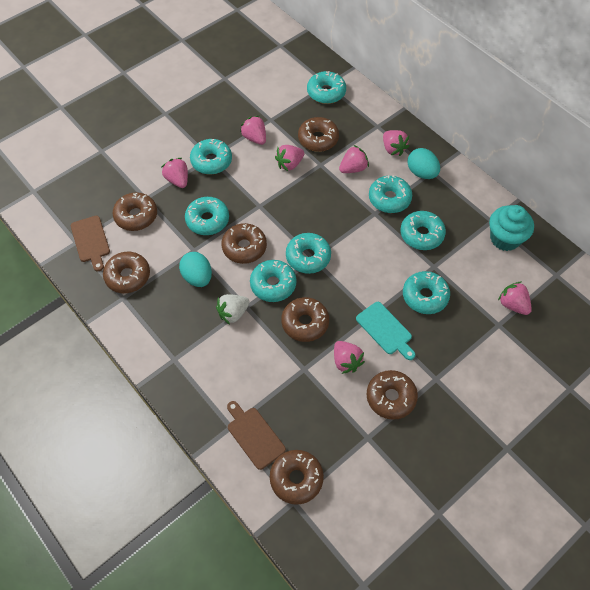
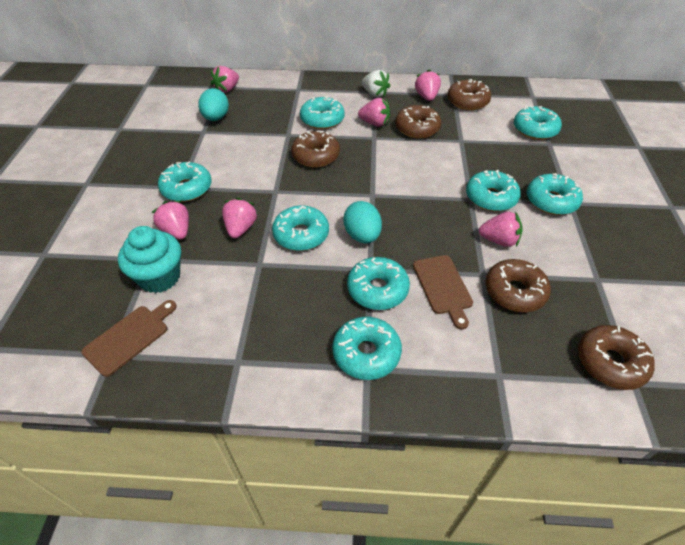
brown donut: 7 -> 5
pink strawberry: 7 -> 6
turquoise cutting board: 1 -> 0

